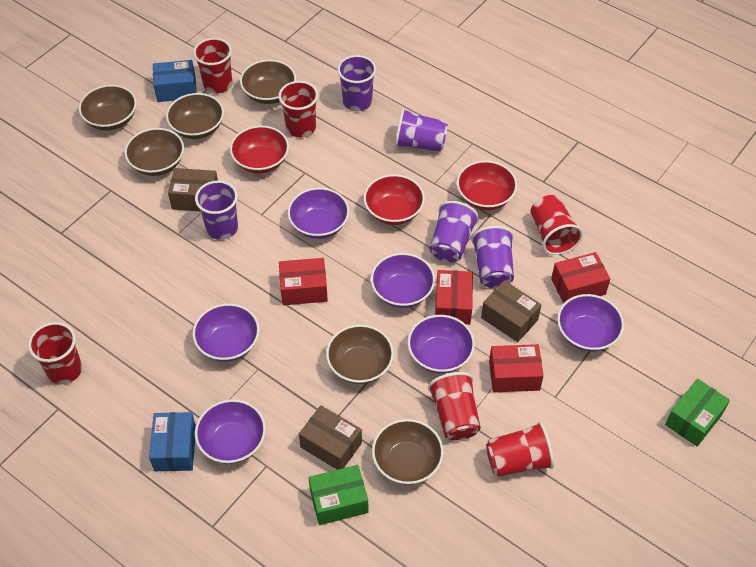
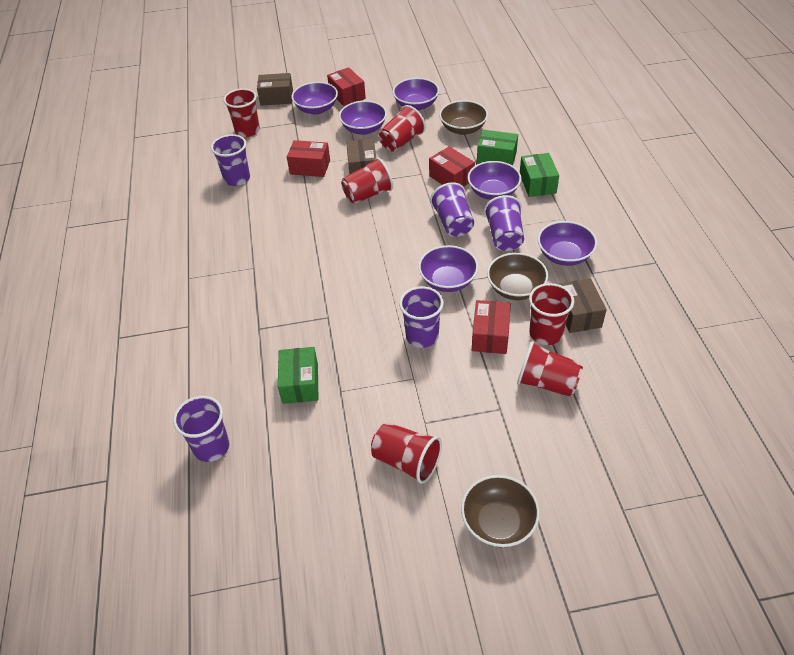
blue box: 2 -> 0
brown bowl: 6 -> 3
green box: 2 -> 3
red bowl: 3 -> 0

